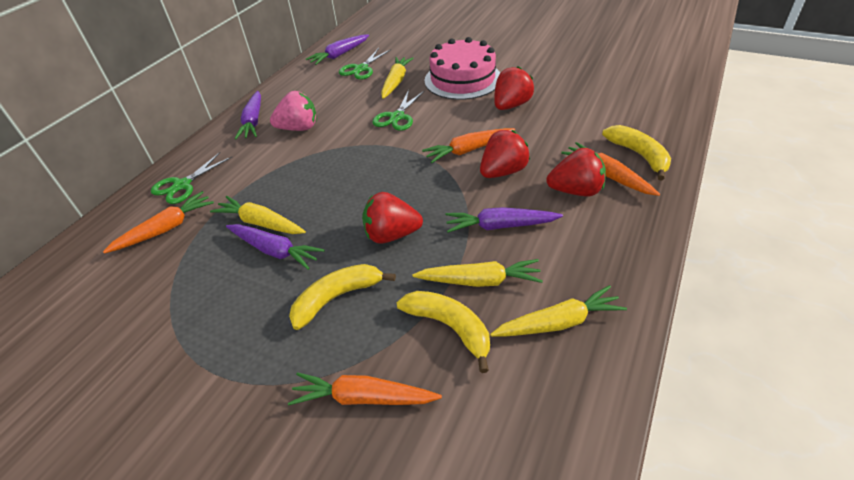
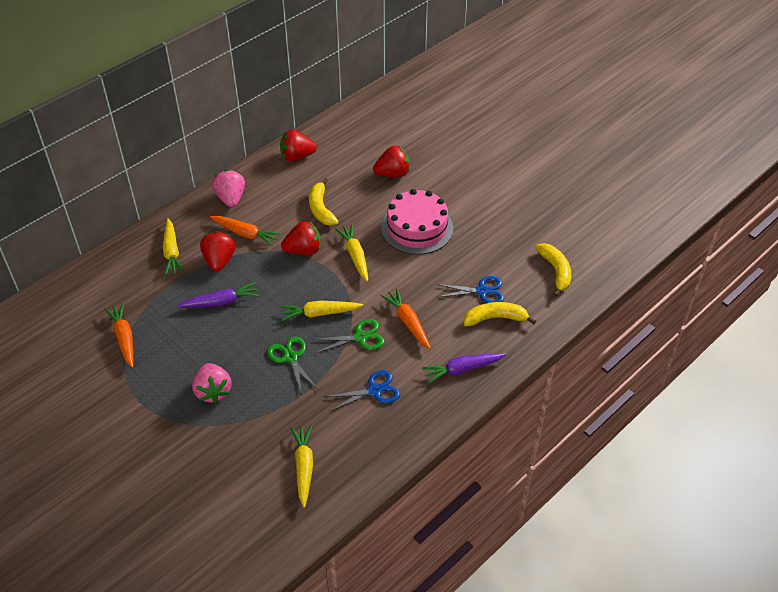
blue scissors: 0 -> 2
green scissors: 3 -> 2
orange carrot: 4 -> 3
pink strawberry: 1 -> 2
purple carrot: 4 -> 2

